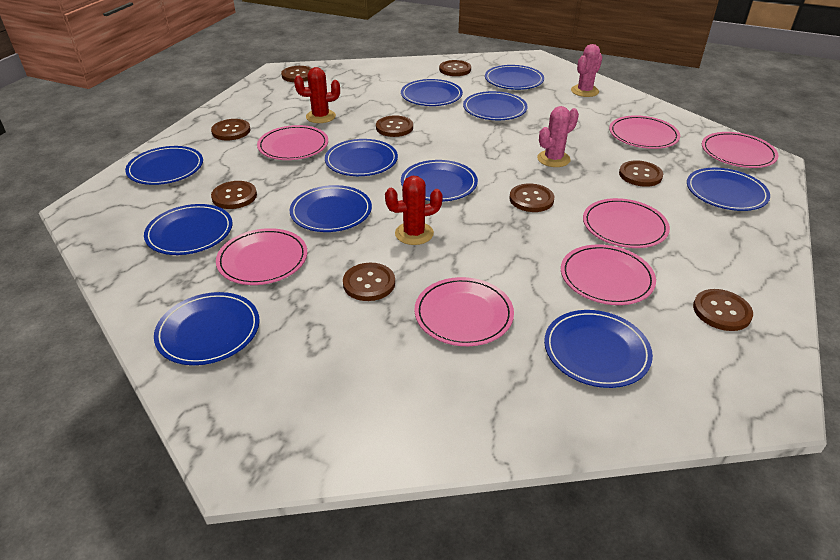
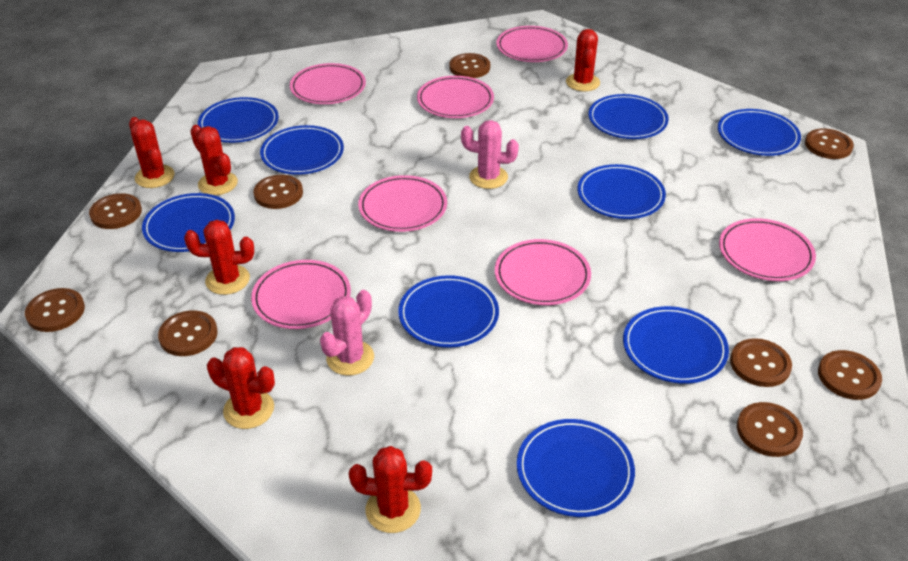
blue plate: 11 -> 9
red cactus: 2 -> 6

